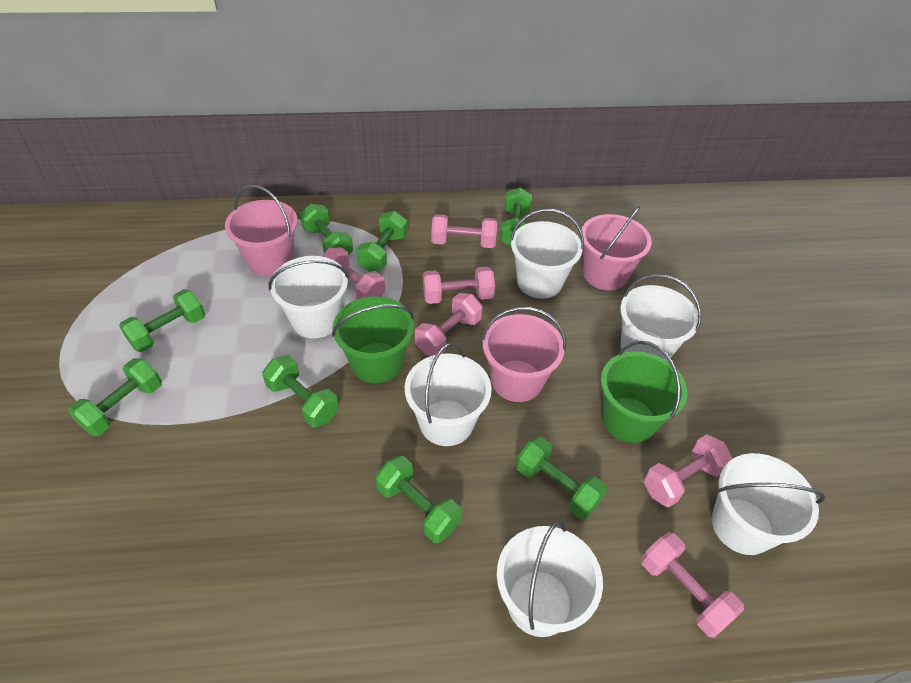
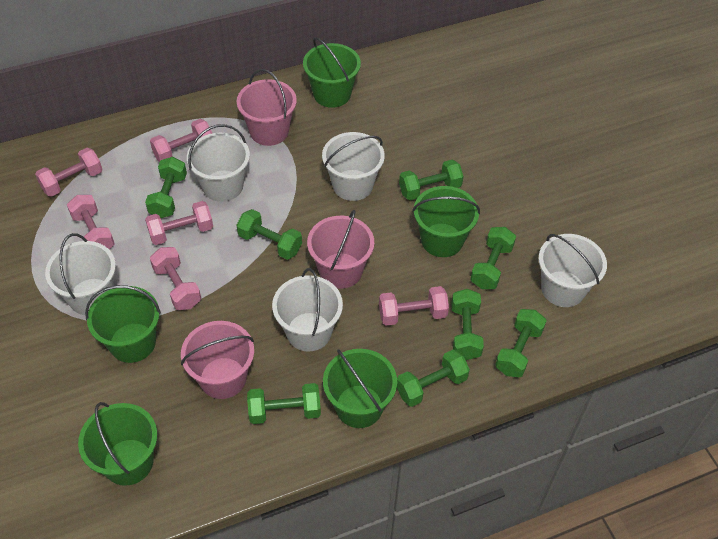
green bucket: 2 -> 5
white bucket: 6 -> 5

